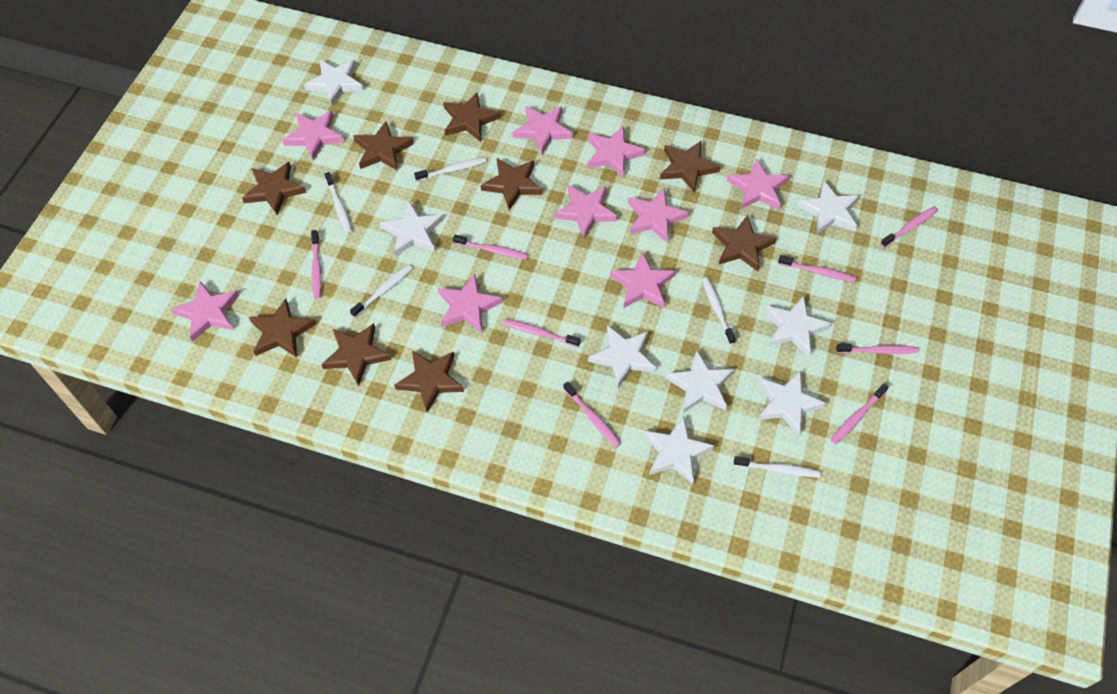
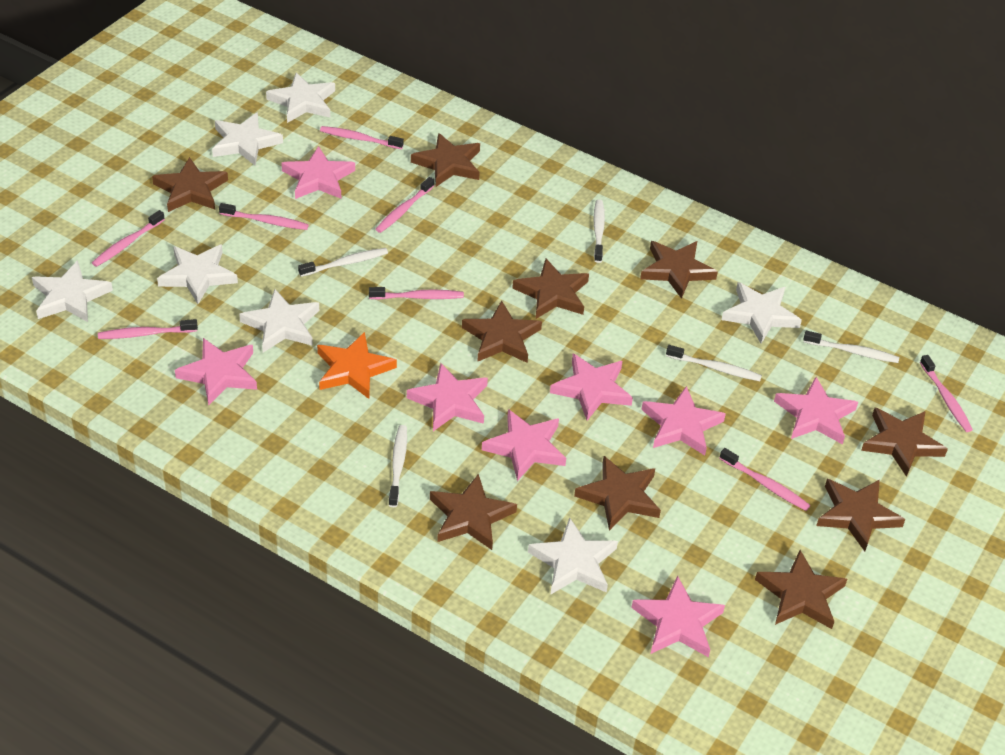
brown star: 9 -> 10
orange star: 0 -> 1
pink star: 9 -> 8
white star: 8 -> 7

